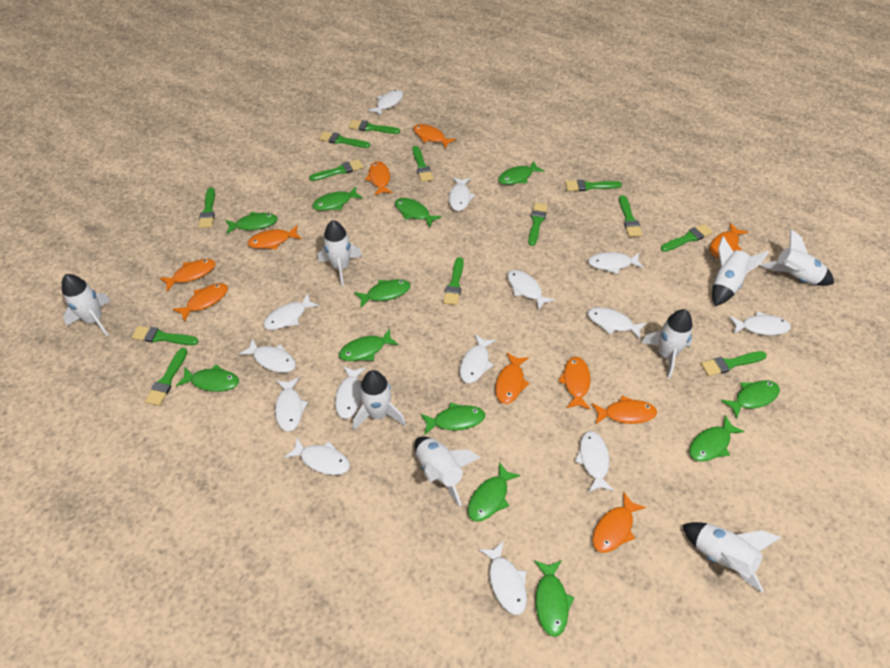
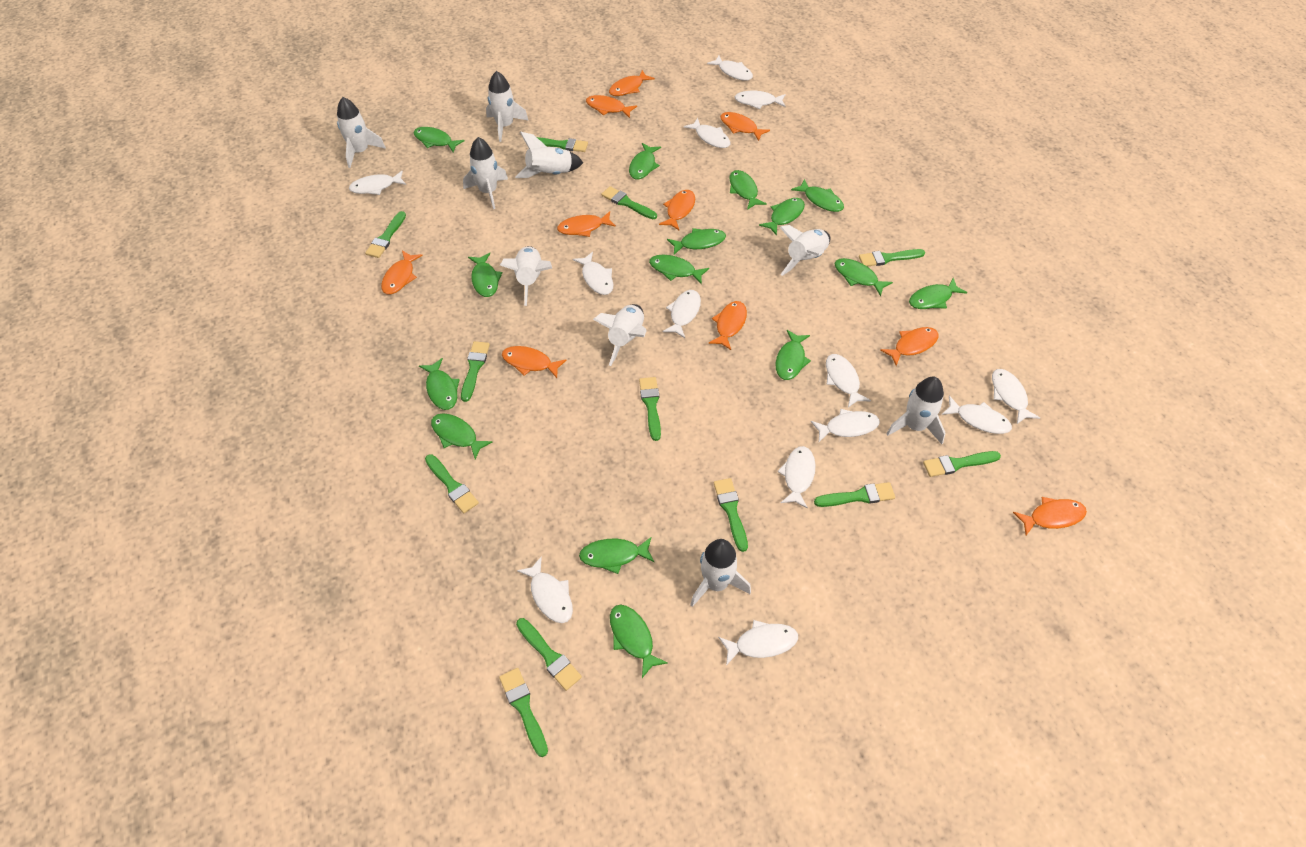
green brush: 13 -> 12
green fish: 12 -> 15
white fish: 14 -> 13
white rocket: 8 -> 9

